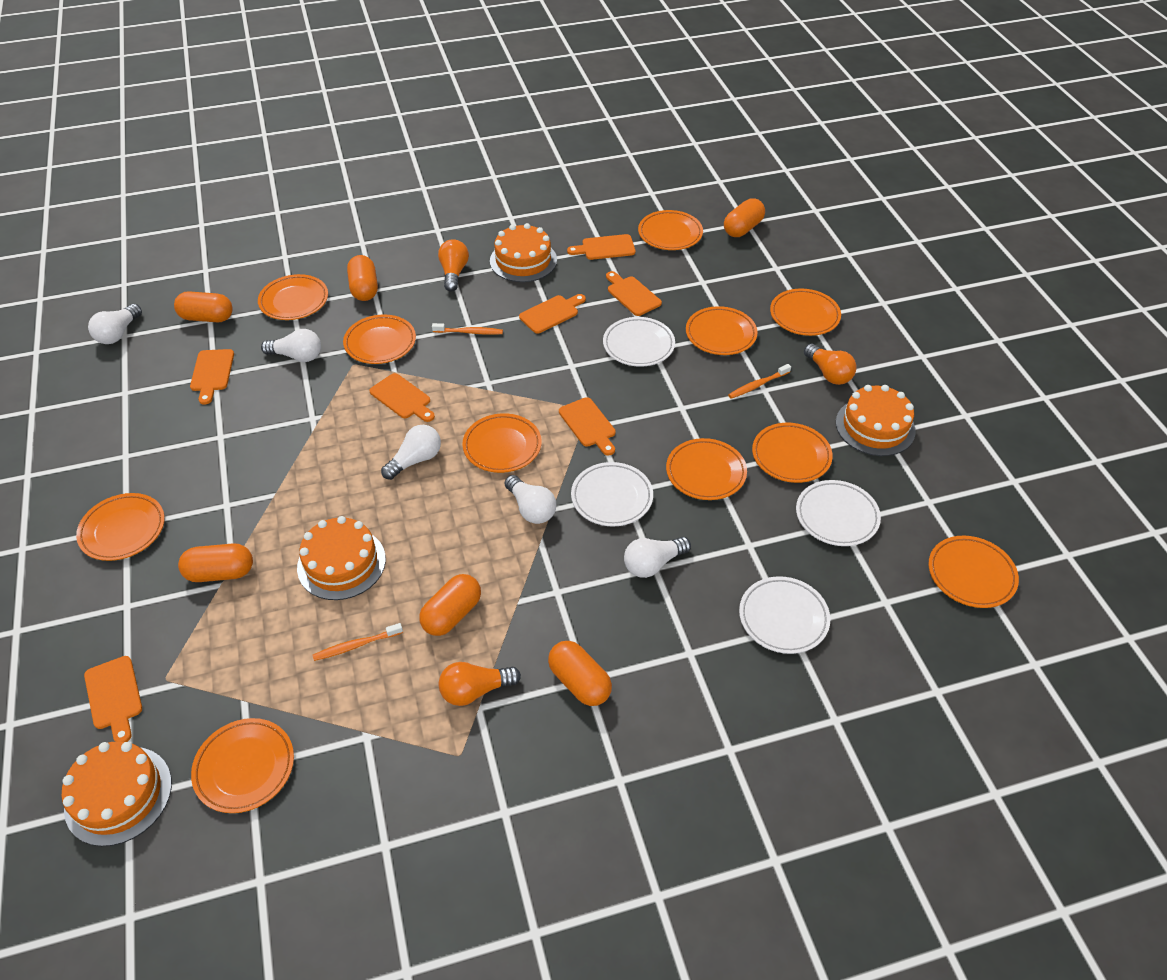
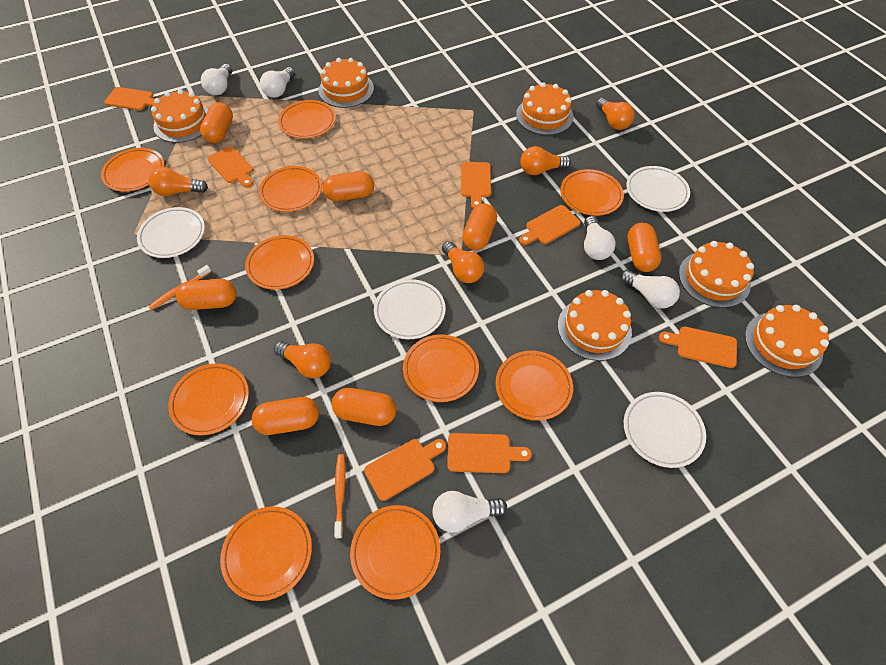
orange cake: 4 -> 6
orange capsule: 6 -> 7
orange light bulb: 3 -> 5
orange plate: 11 -> 10
orange toothbrush: 3 -> 2

